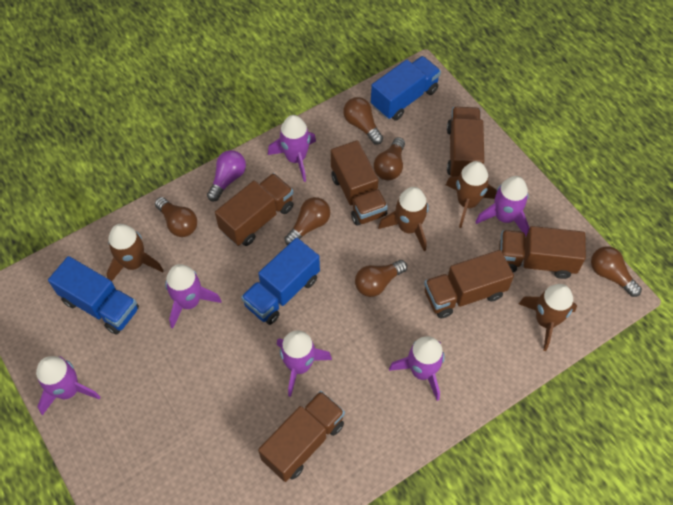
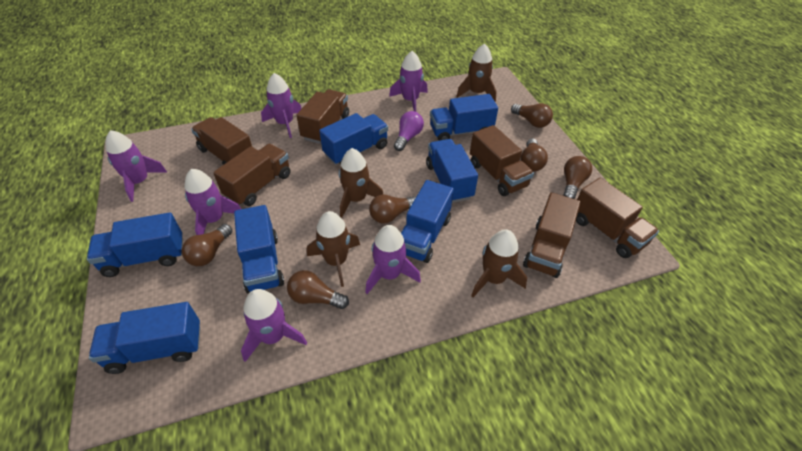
blue truck: 3 -> 7

